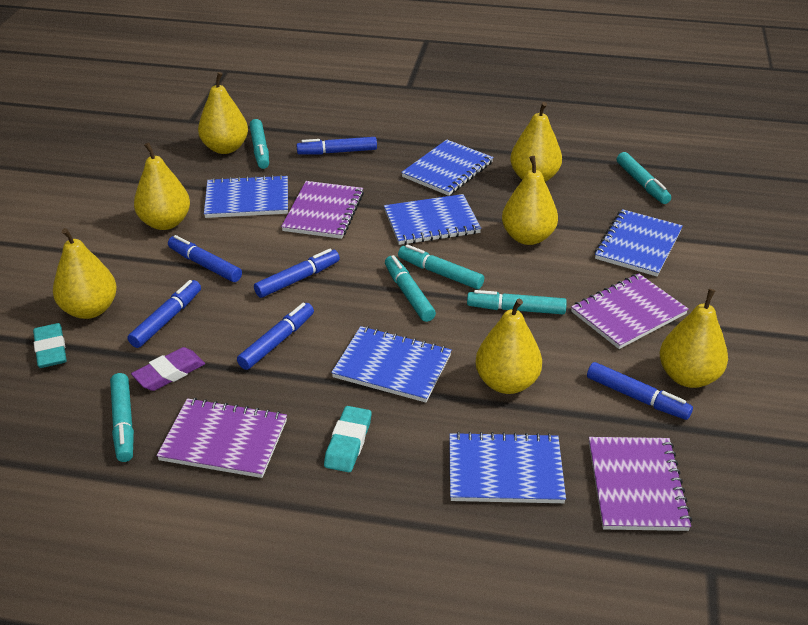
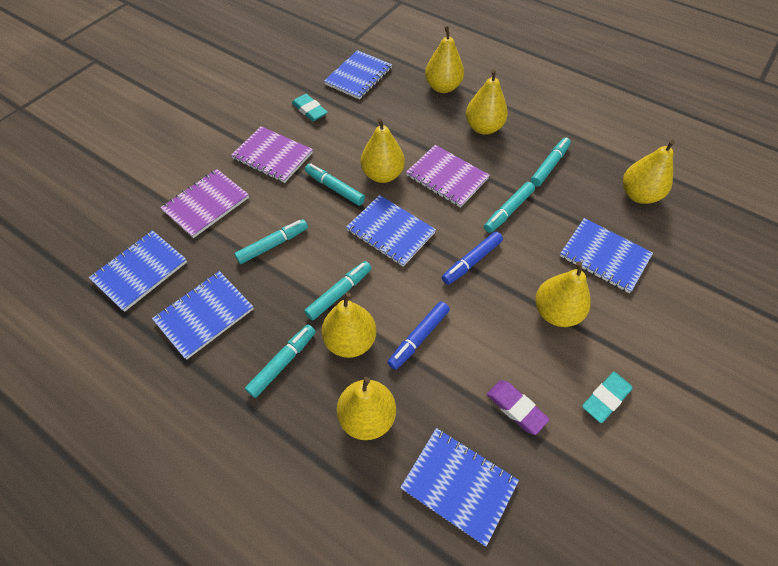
blue marker: 6 -> 2
purple notebook: 4 -> 3

